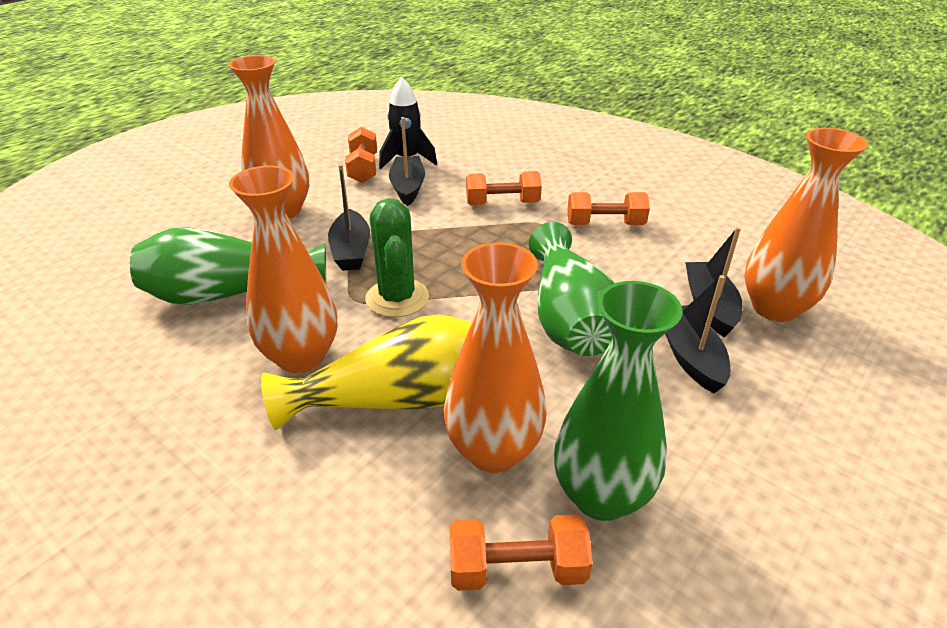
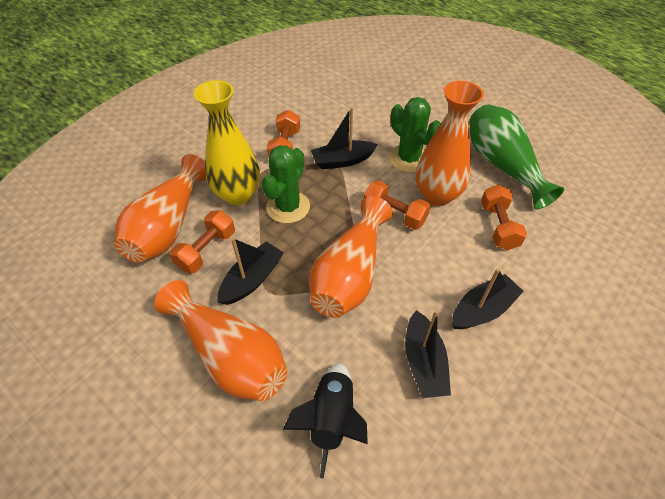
green cactus: 1 -> 2
green vase: 3 -> 1

